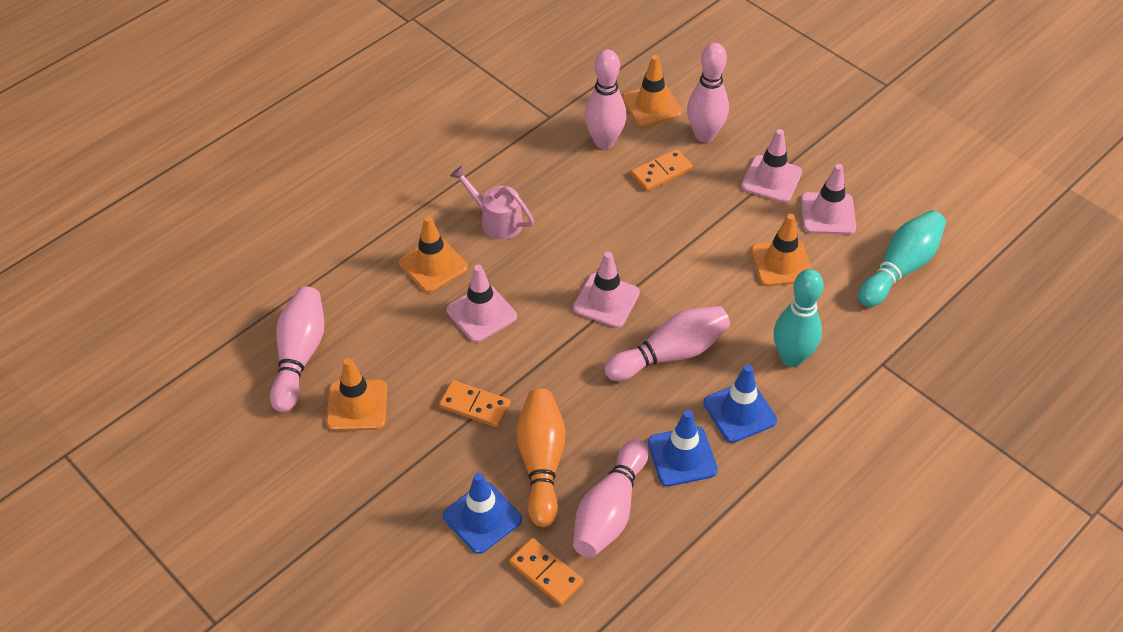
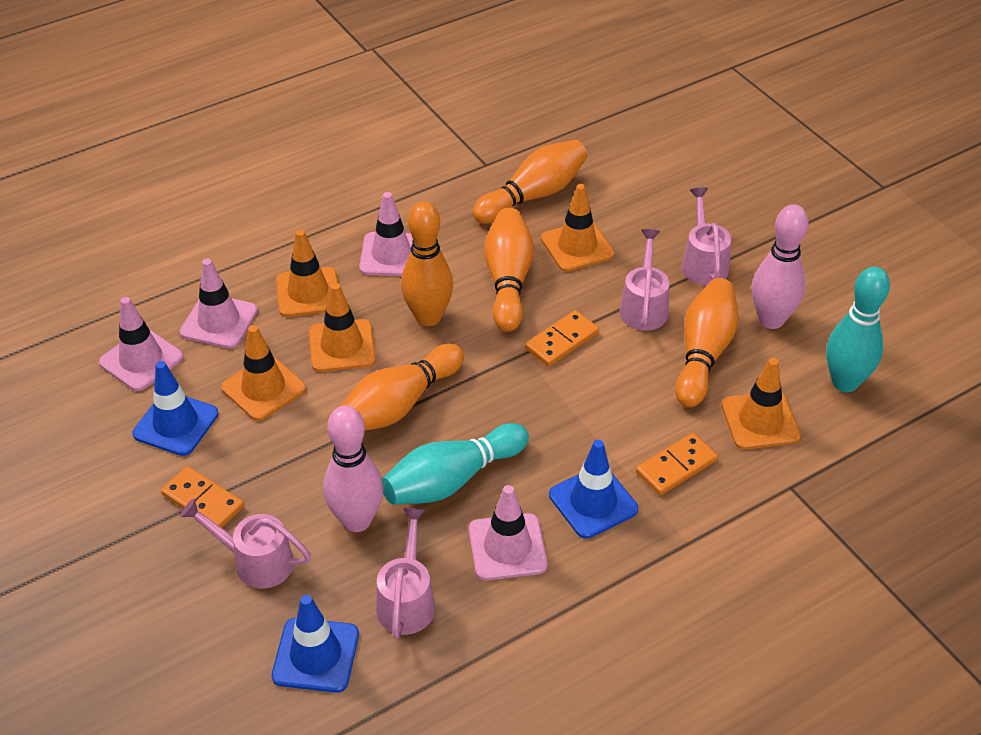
orange bowling pin: 1 -> 5
orange traffic cone: 4 -> 5
pink bowling pin: 5 -> 2
pink watering can: 1 -> 4

